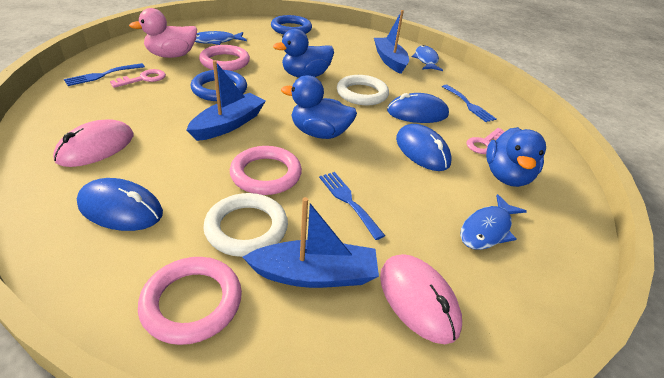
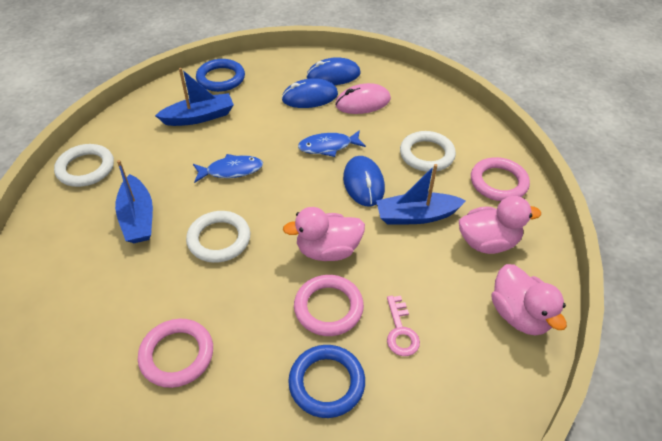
blue duck: 3 -> 0
blue fish: 3 -> 2
blue fork: 3 -> 0
pink duck: 1 -> 3
pink key: 2 -> 1
pink mouse: 2 -> 1
white ring: 2 -> 3

